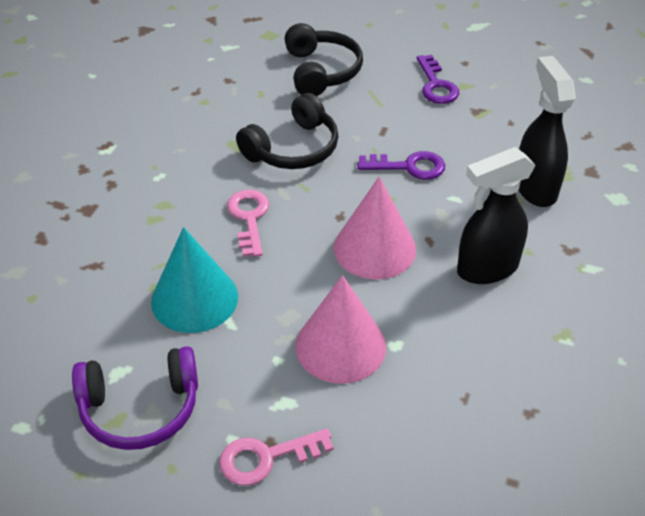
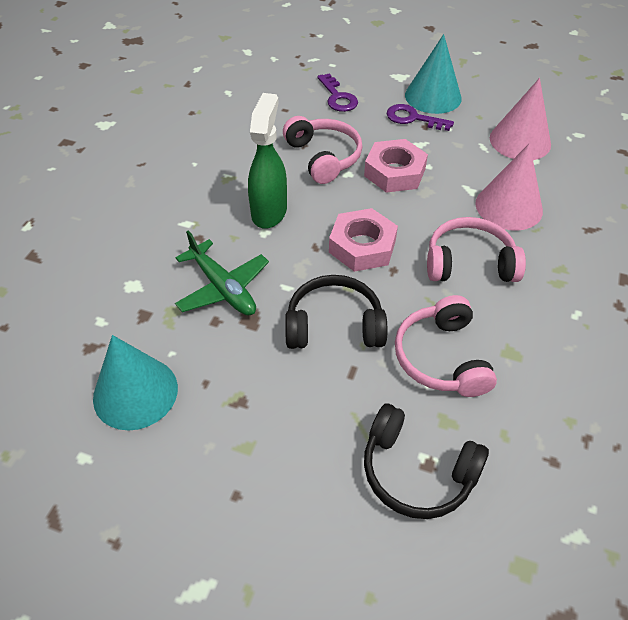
black spray bottle: 2 -> 0
green plane: 0 -> 1
green spray bottle: 0 -> 1
pink headphones: 0 -> 3
pink key: 2 -> 0
pink nut: 0 -> 2
purple headphones: 1 -> 0
turquoise cone: 1 -> 2

